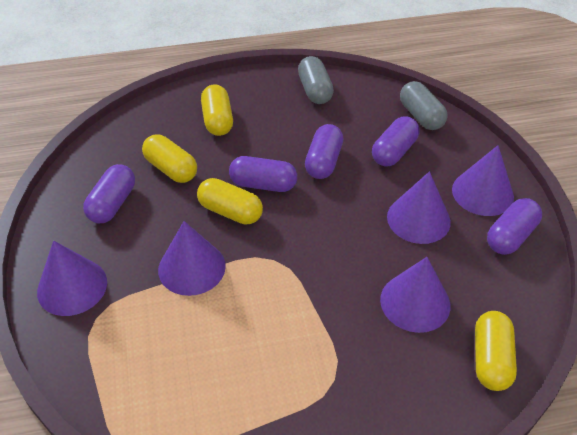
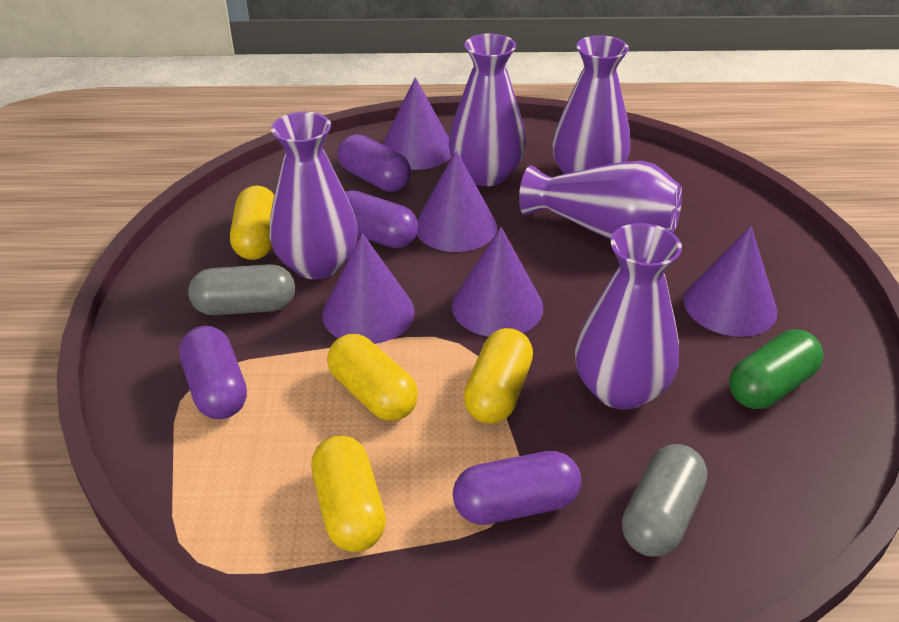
green capsule: 0 -> 1
purple capsule: 5 -> 4
purple vase: 0 -> 5

